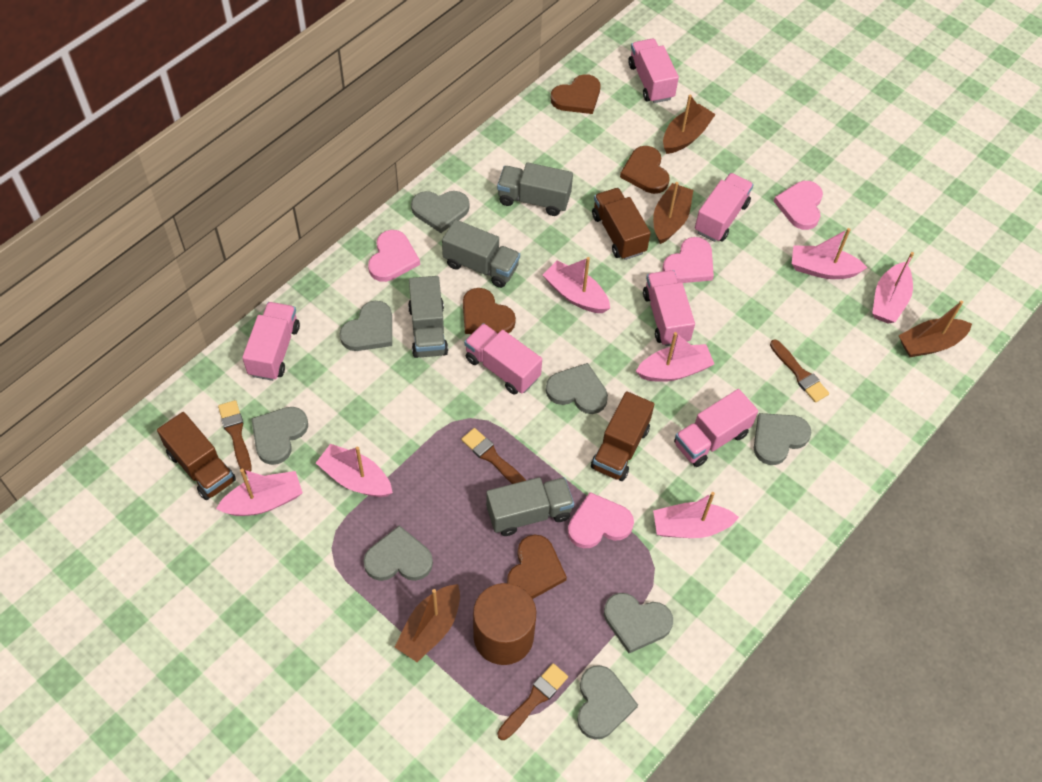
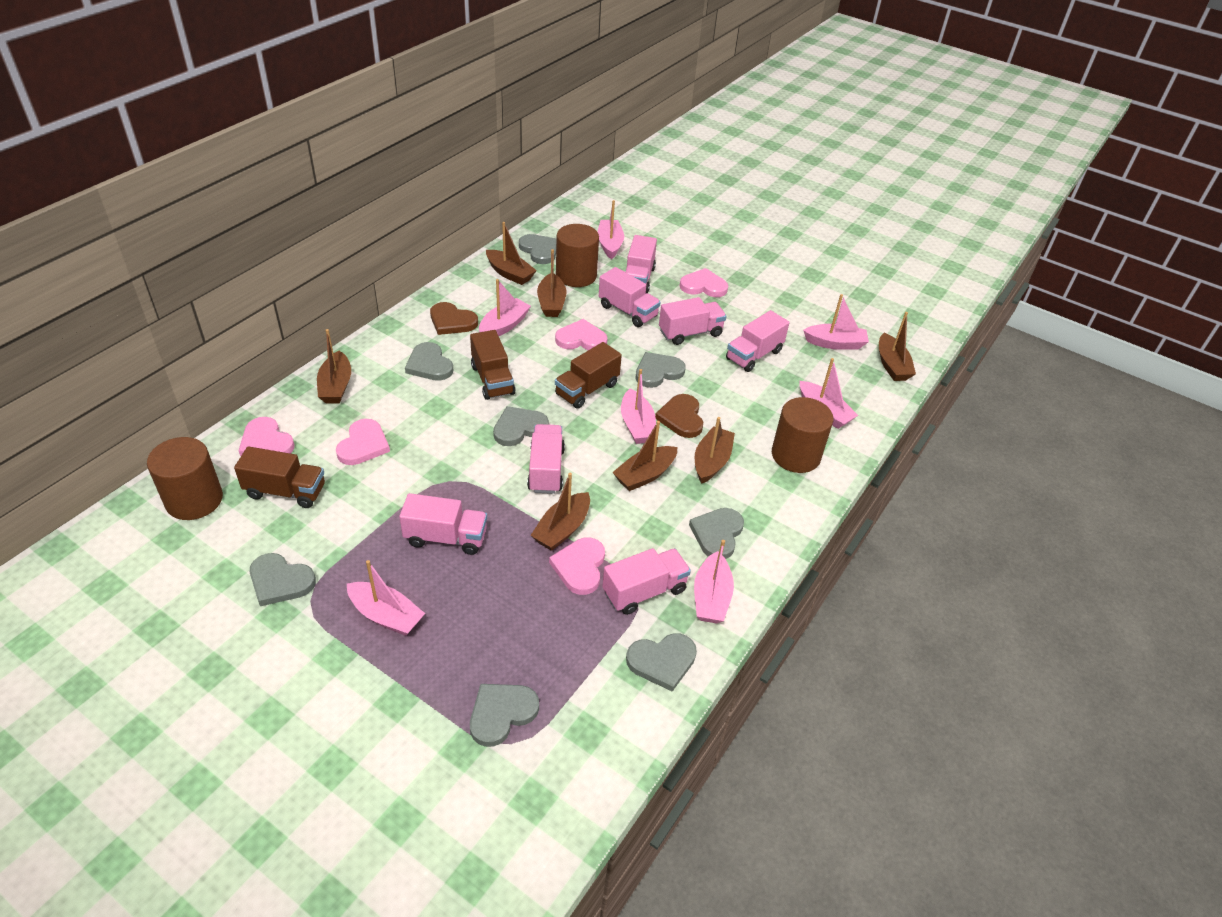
brown boat: 4 -> 7
brown brush: 4 -> 0
brown cylinder: 1 -> 3
brown heart: 4 -> 2
grey truck: 4 -> 0
pink heart: 4 -> 5
pink truck: 6 -> 7

